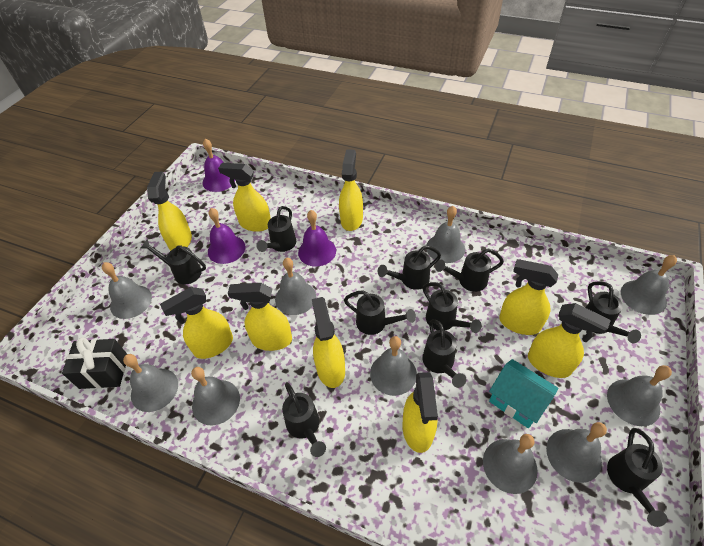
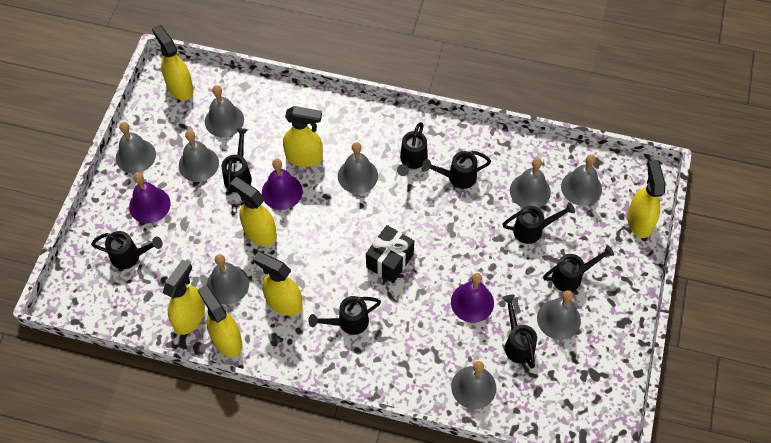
black watering can: 10 -> 8
grey bell: 10 -> 9
turquoise house: 1 -> 0
yellow spray bottle: 9 -> 7

